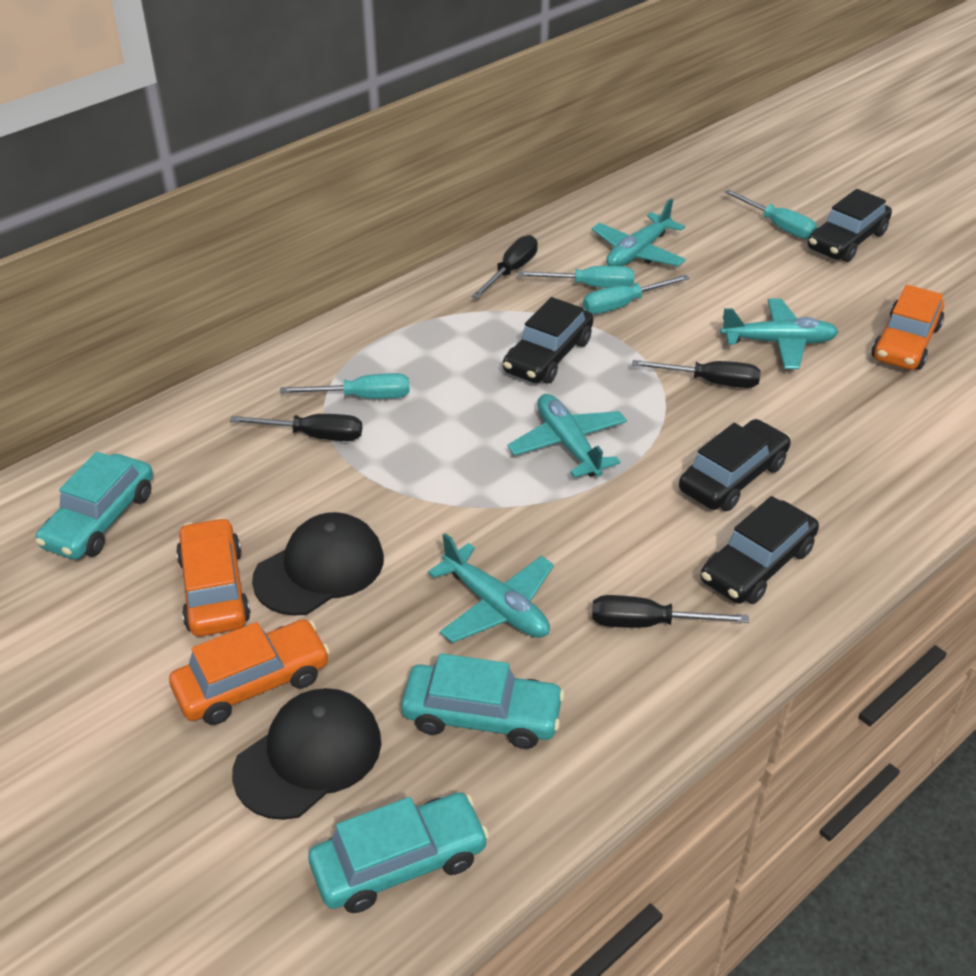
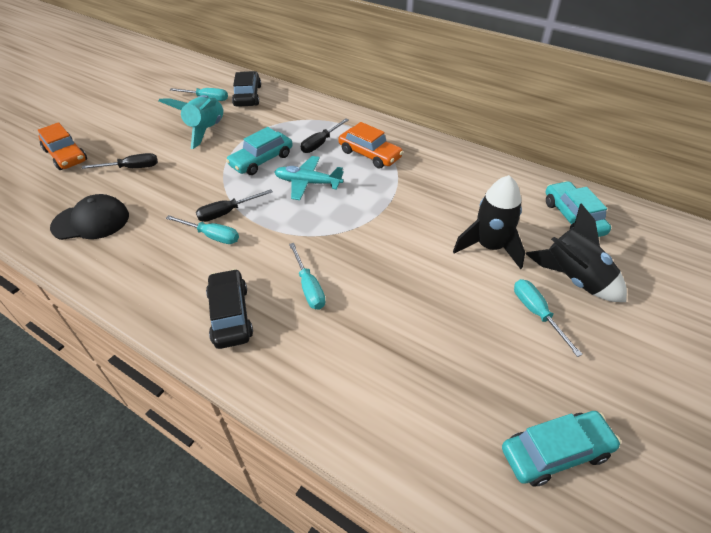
black cap: 2 -> 1
black car: 4 -> 2
black rocket: 0 -> 2
black screwdriver: 4 -> 3
orange car: 3 -> 2
turquoise plane: 4 -> 1
turquoise rocket: 0 -> 1

